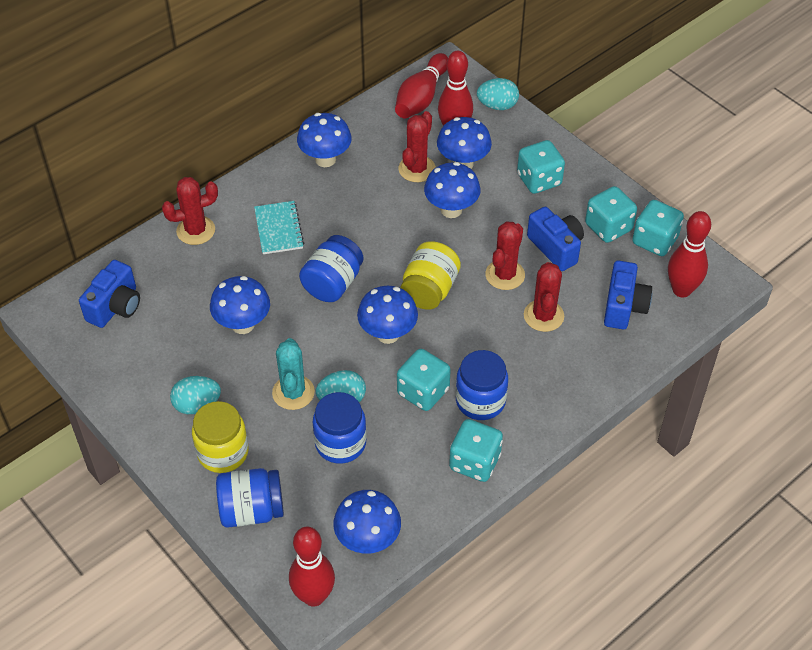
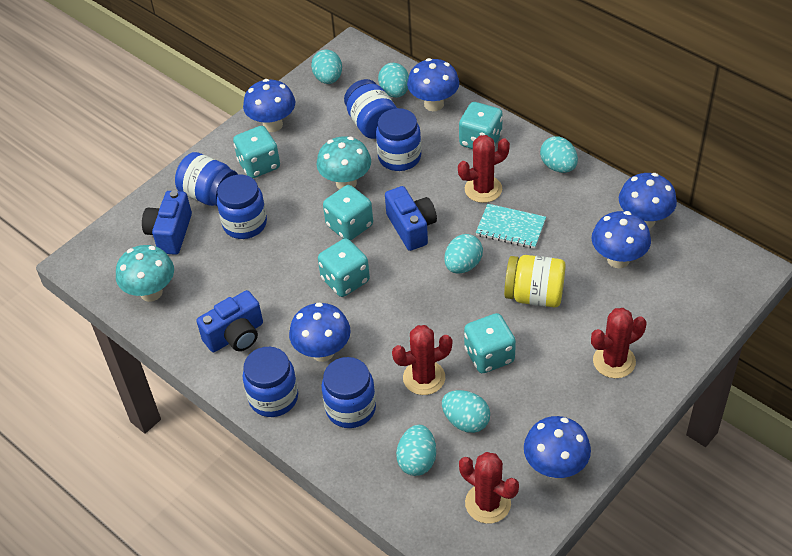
blue jar: 4 -> 6
red bowling pin: 4 -> 0
turquoise cactus: 1 -> 0
turquoise egg: 3 -> 6
turquoise mushroom: 0 -> 2
yellow jar: 2 -> 1

